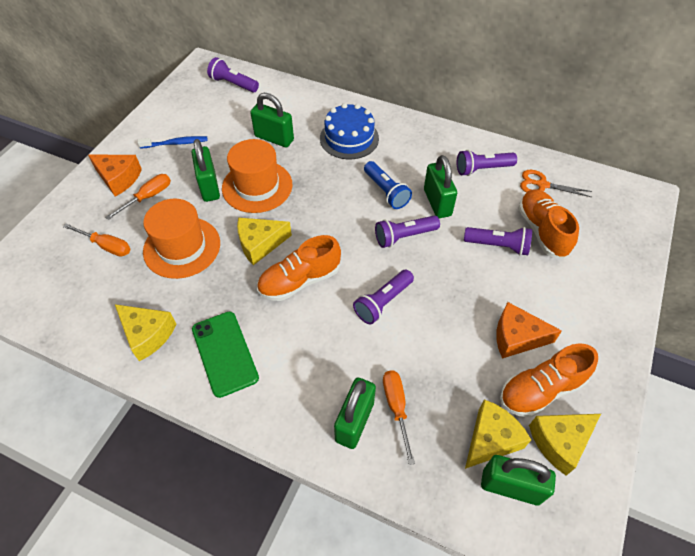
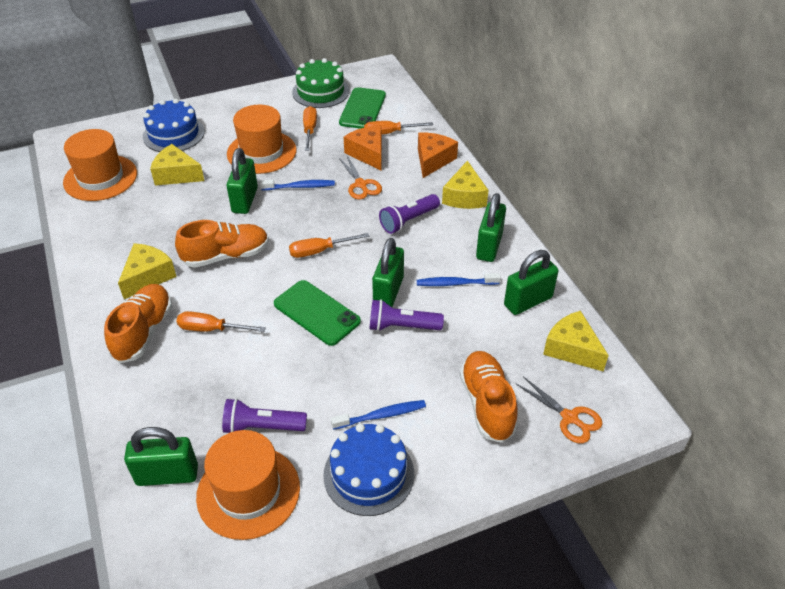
blue cake: 1 -> 2
blue flashlight: 1 -> 0
blue toothbrush: 1 -> 3
green cake: 0 -> 1
green phone: 1 -> 2
orange hat: 2 -> 3
orange scissors: 1 -> 2
orange screwdriver: 3 -> 4
purple flashlight: 5 -> 3

